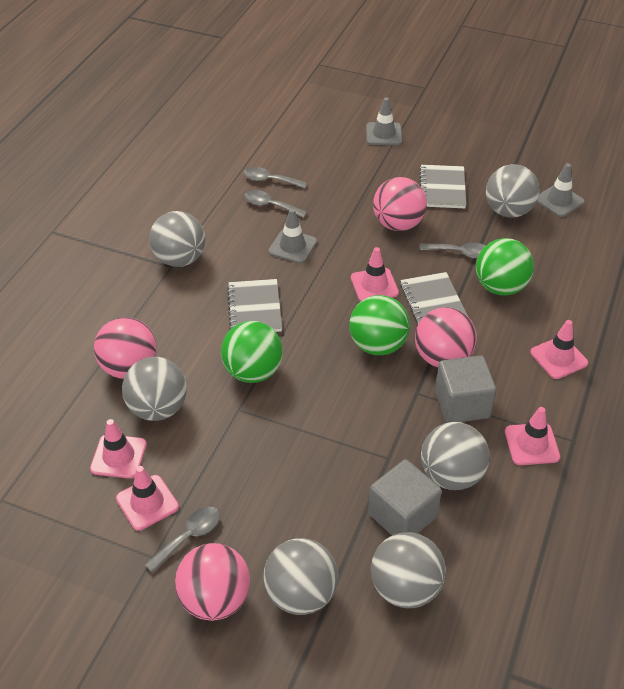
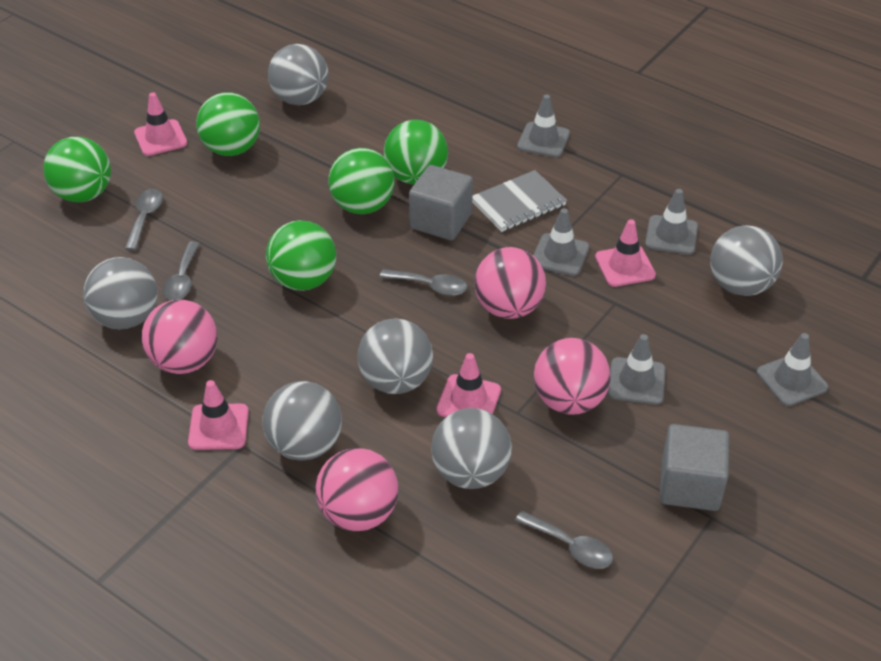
green ball: 3 -> 5
grey notebook: 3 -> 1
grey traffic cone: 3 -> 5
pink traffic cone: 5 -> 4

